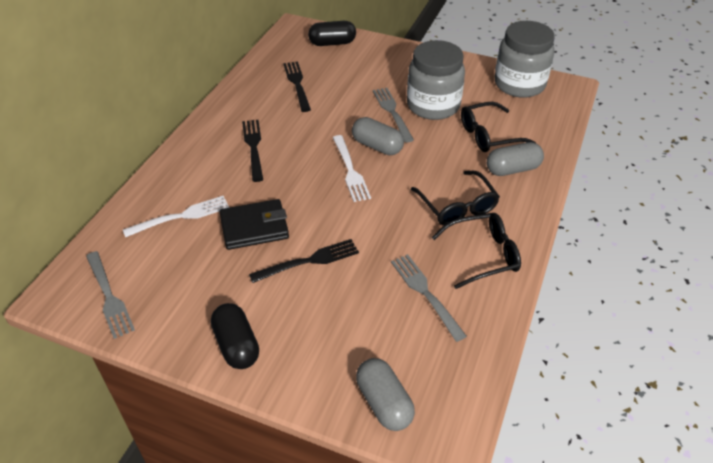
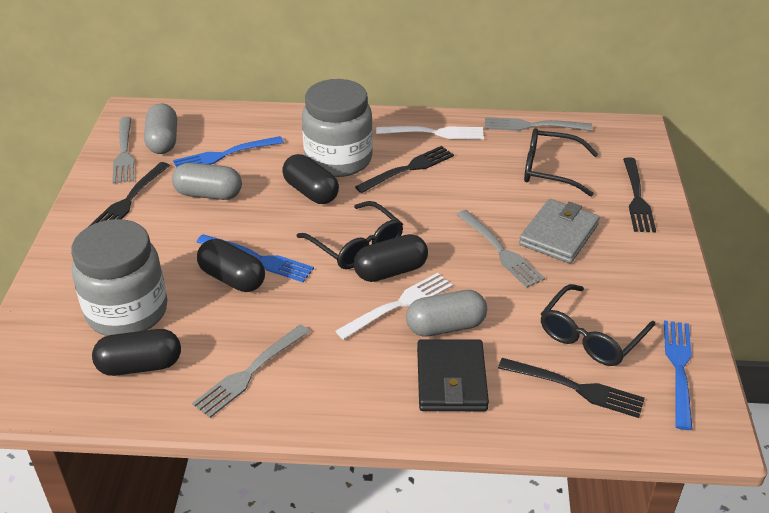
black capsule: 2 -> 4
black fork: 3 -> 4
blue fork: 0 -> 3
grey fork: 3 -> 4
grey wallet: 0 -> 1

